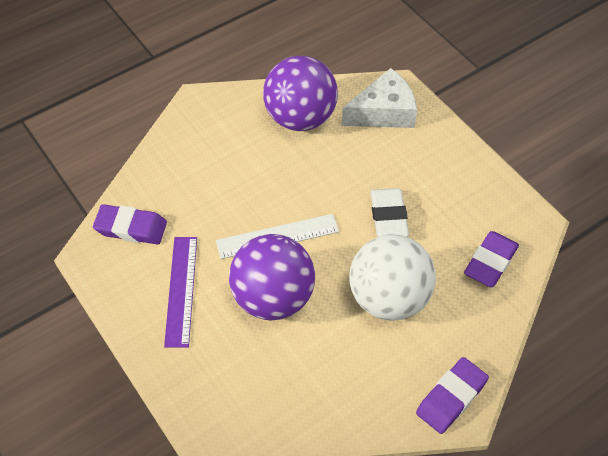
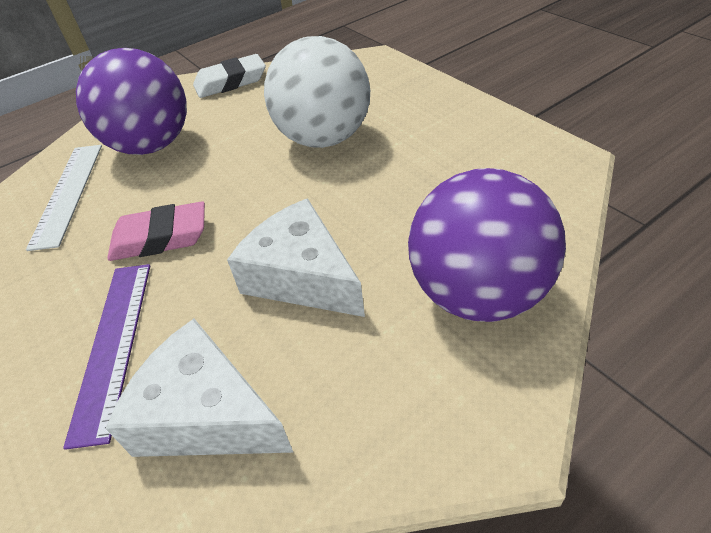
pink eraser: 0 -> 1
purple eraser: 3 -> 0
white cheese: 1 -> 2

